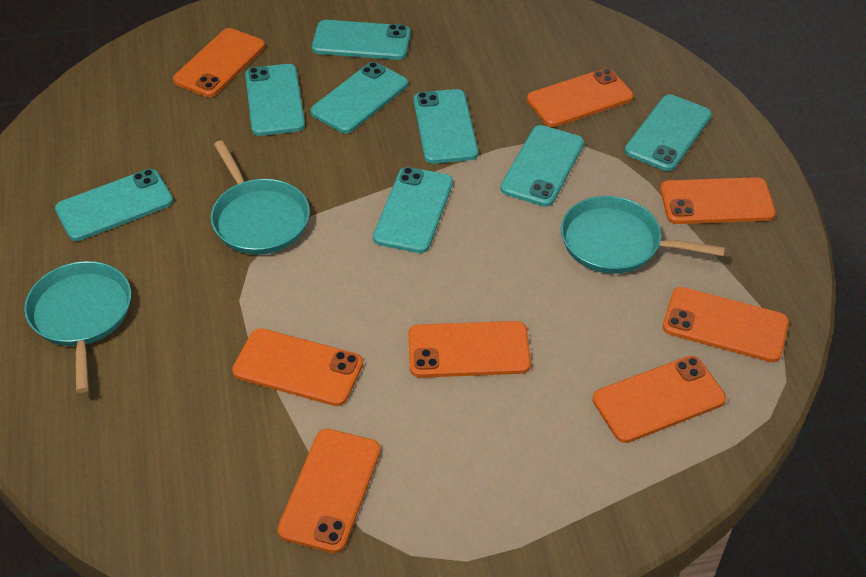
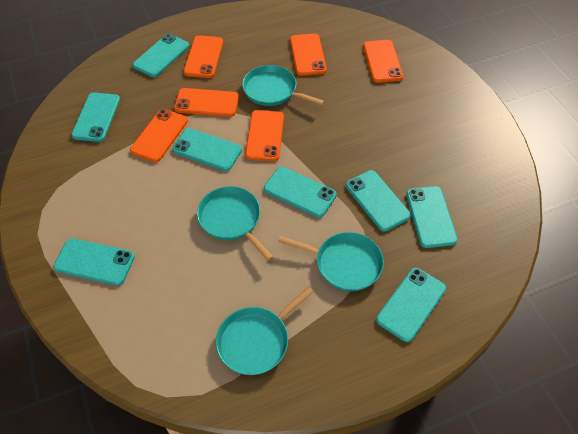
orange phone: 8 -> 6
turquoise pan: 3 -> 4

